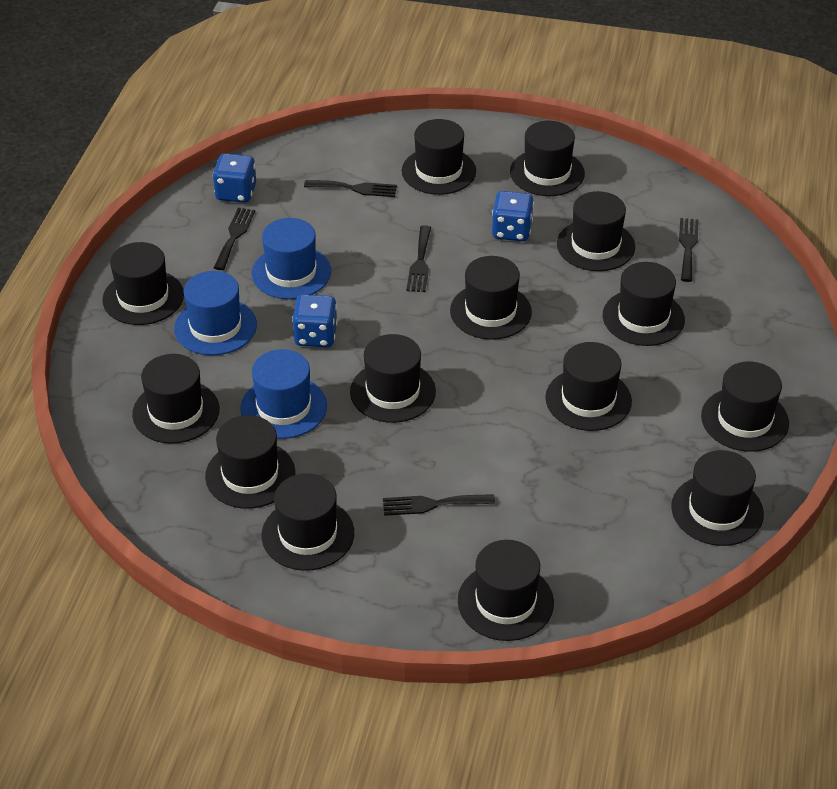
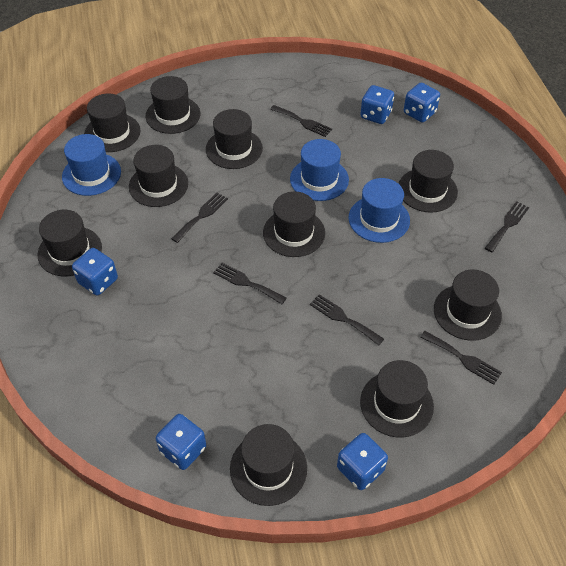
black fork: 5 -> 6
black hat: 14 -> 10
blue dice: 3 -> 5

